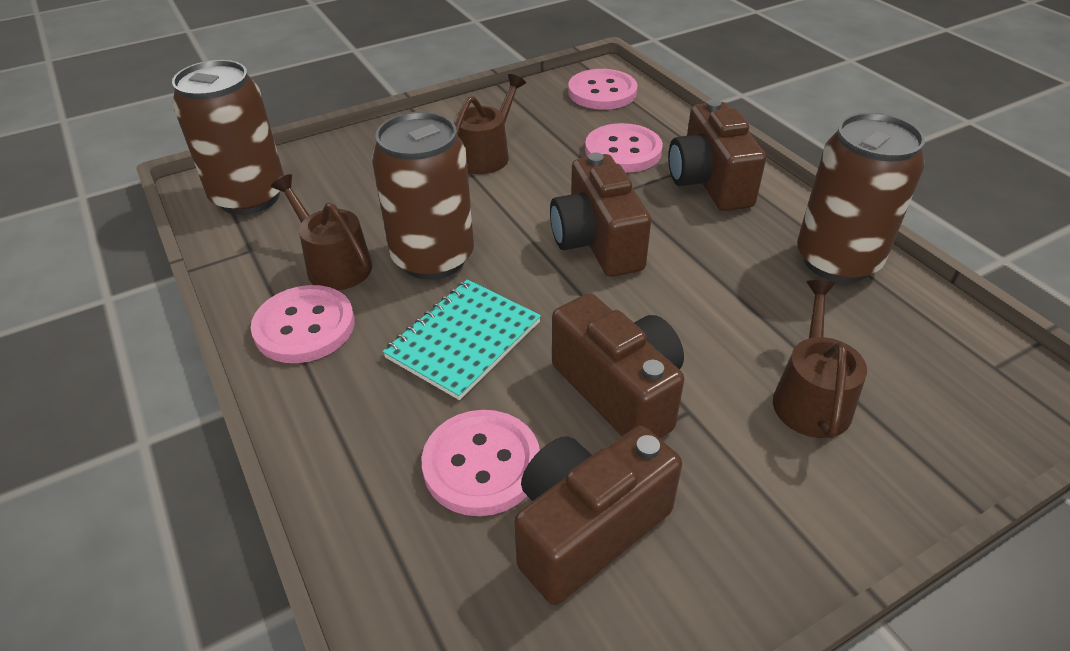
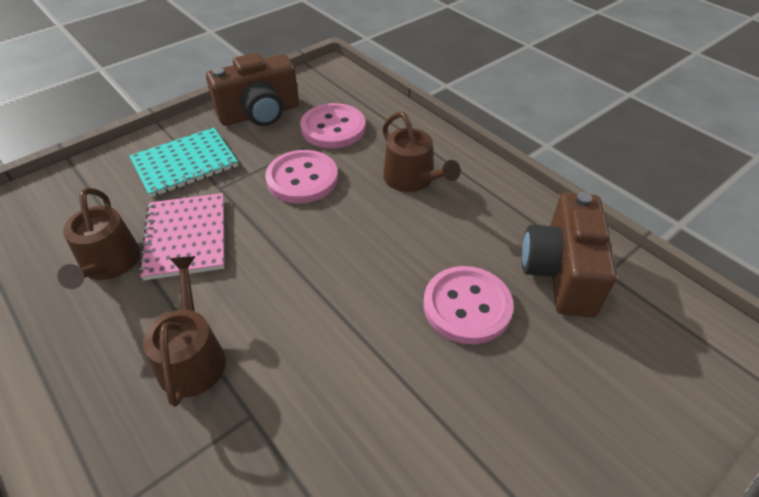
brown camera: 4 -> 2
brown can: 3 -> 0
pink button: 4 -> 3
pink notebook: 0 -> 1

